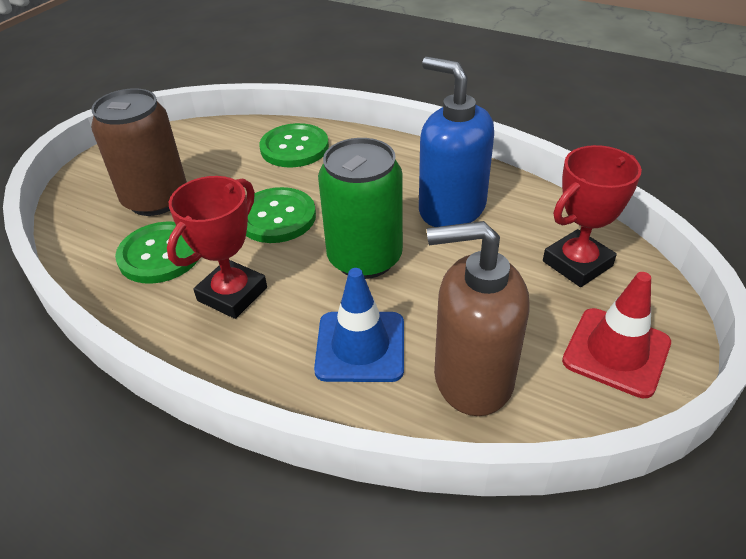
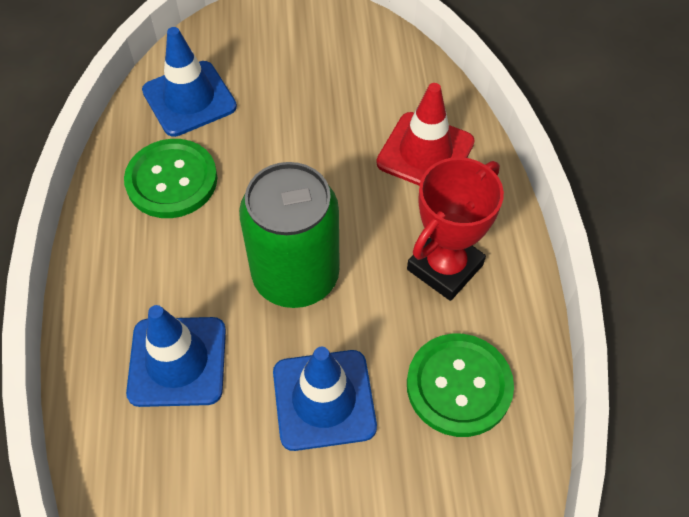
blue soap dispenser: 1 -> 0
blue traffic cone: 1 -> 3
brown can: 1 -> 0
brown soap dispenser: 1 -> 0
green button: 3 -> 2
red trophy: 2 -> 1

